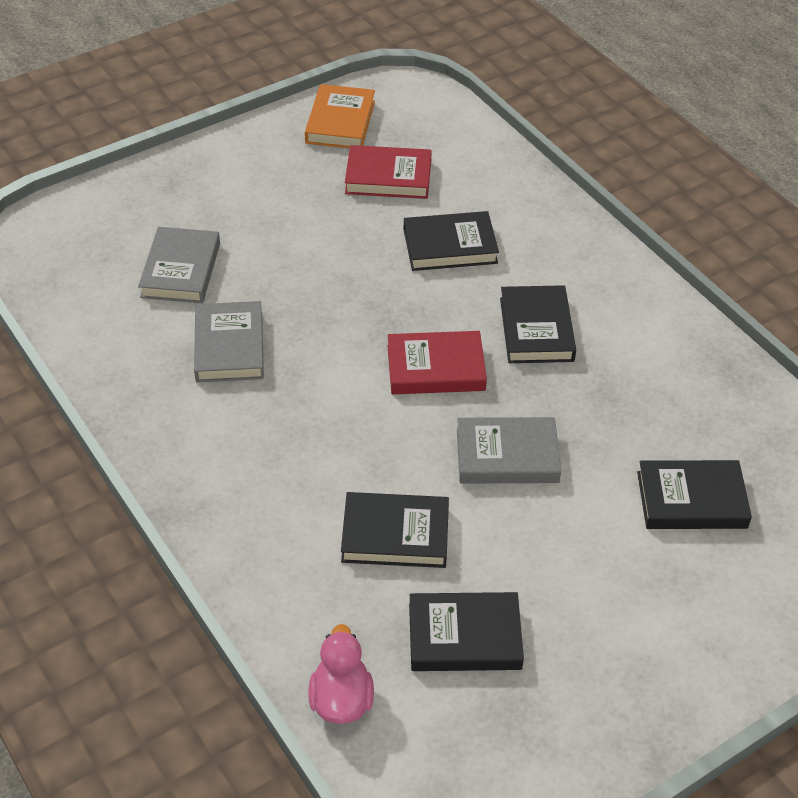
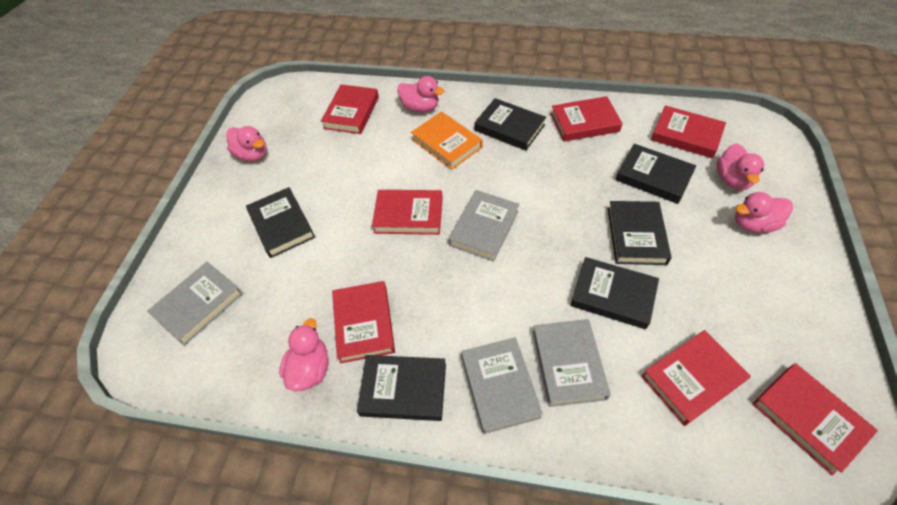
black book: 5 -> 6
grey book: 3 -> 4
pink duck: 1 -> 5
red book: 2 -> 7

